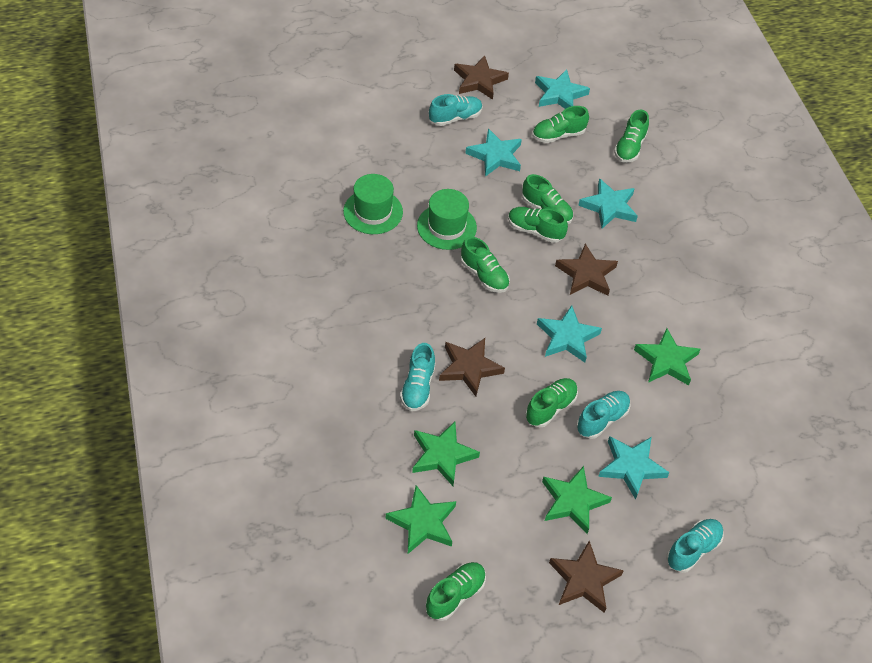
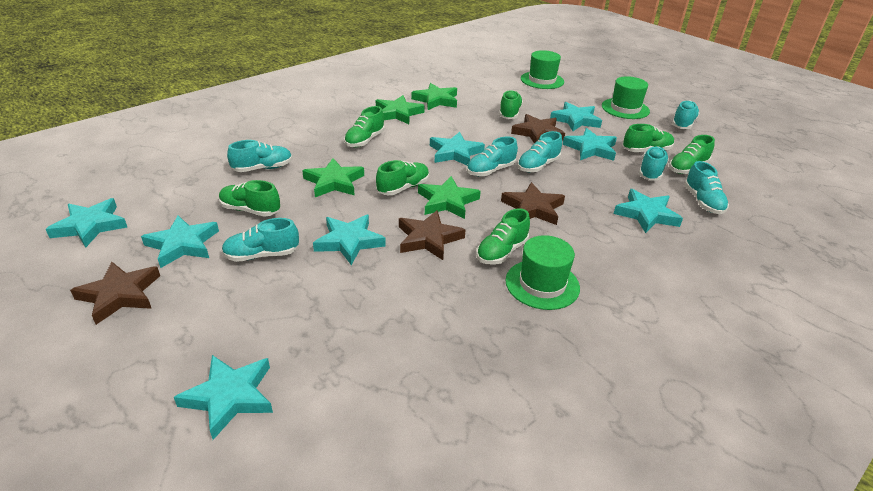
green hat: 2 -> 3
turquoise shoe: 4 -> 7
turquoise star: 5 -> 8

